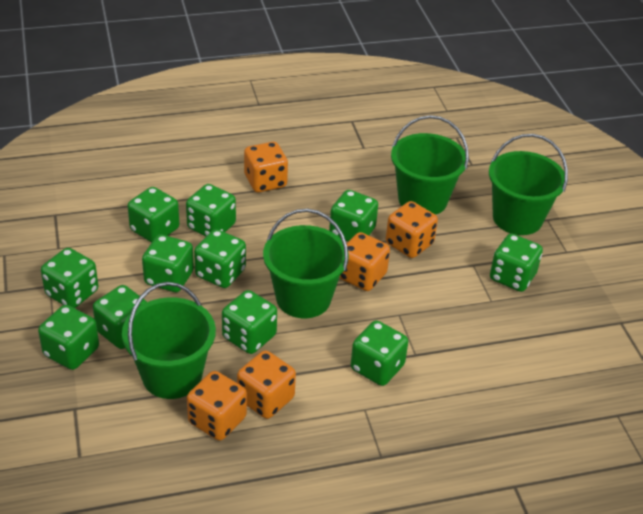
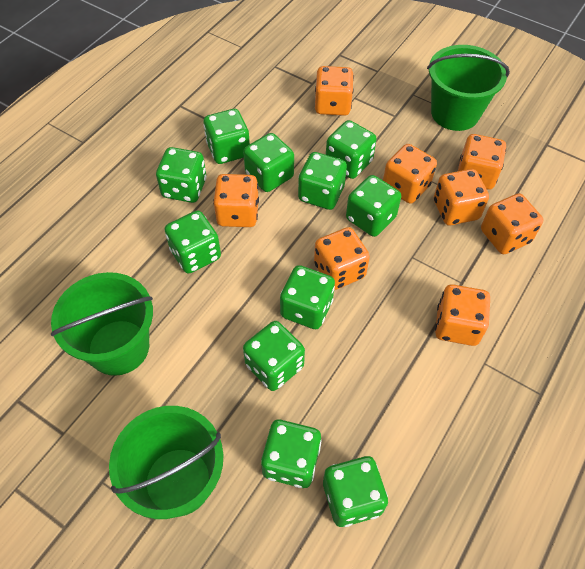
green bucket: 4 -> 3
orange dice: 5 -> 8

